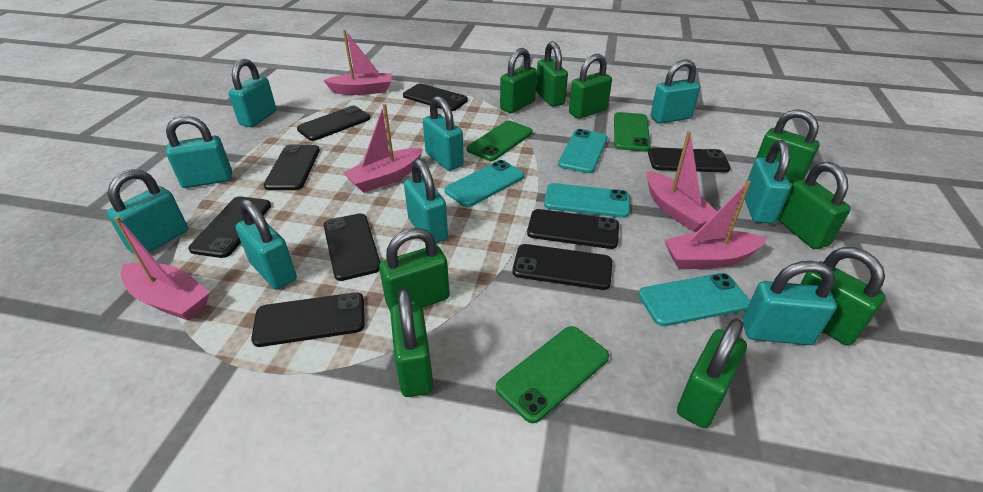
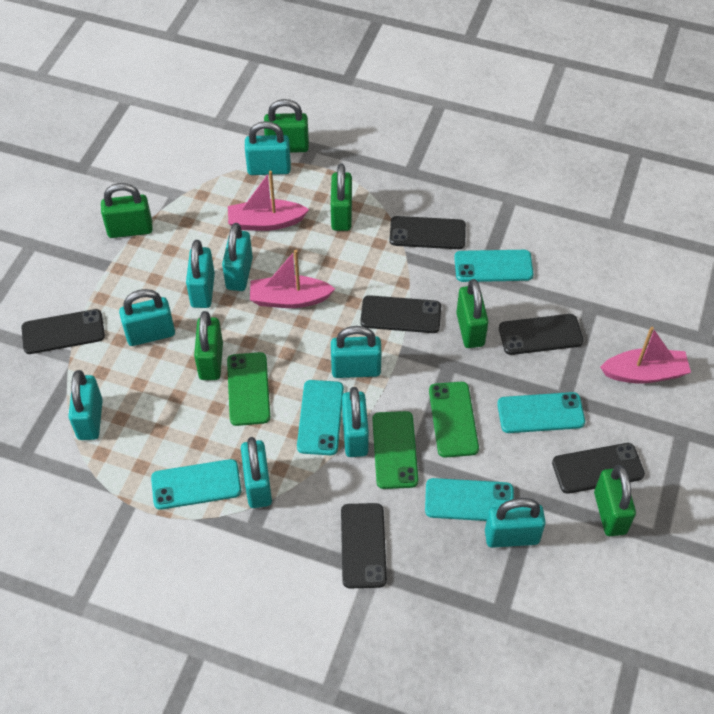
black phone: 9 -> 6
green padlock: 9 -> 6
pink boat: 5 -> 3
turquoise phone: 4 -> 5

